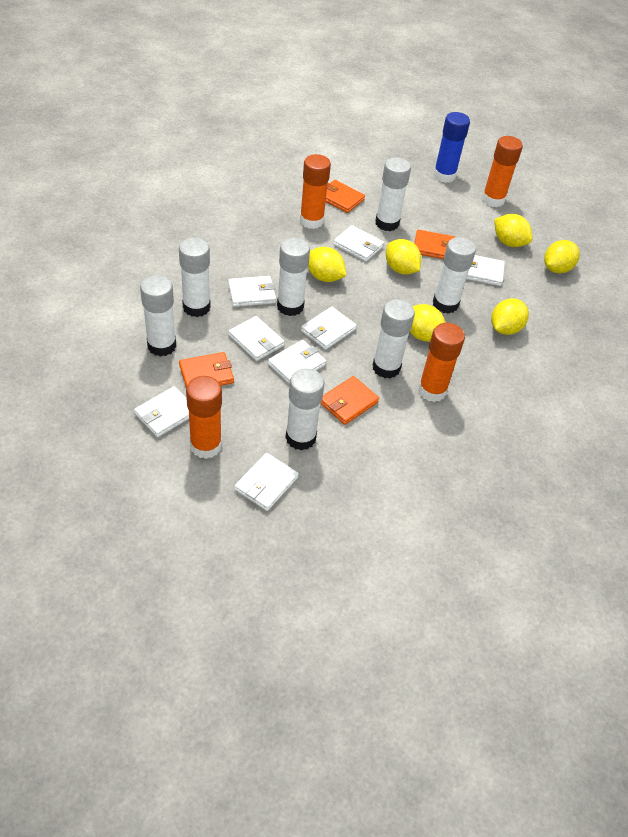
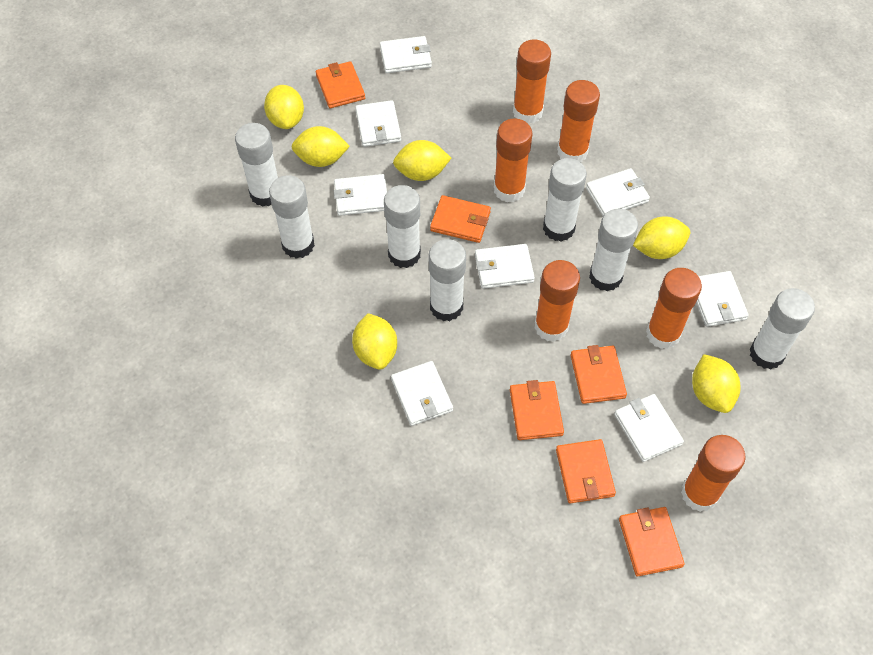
blue glue stick: 1 -> 0
orange glue stick: 4 -> 6
orange wallet: 4 -> 6

